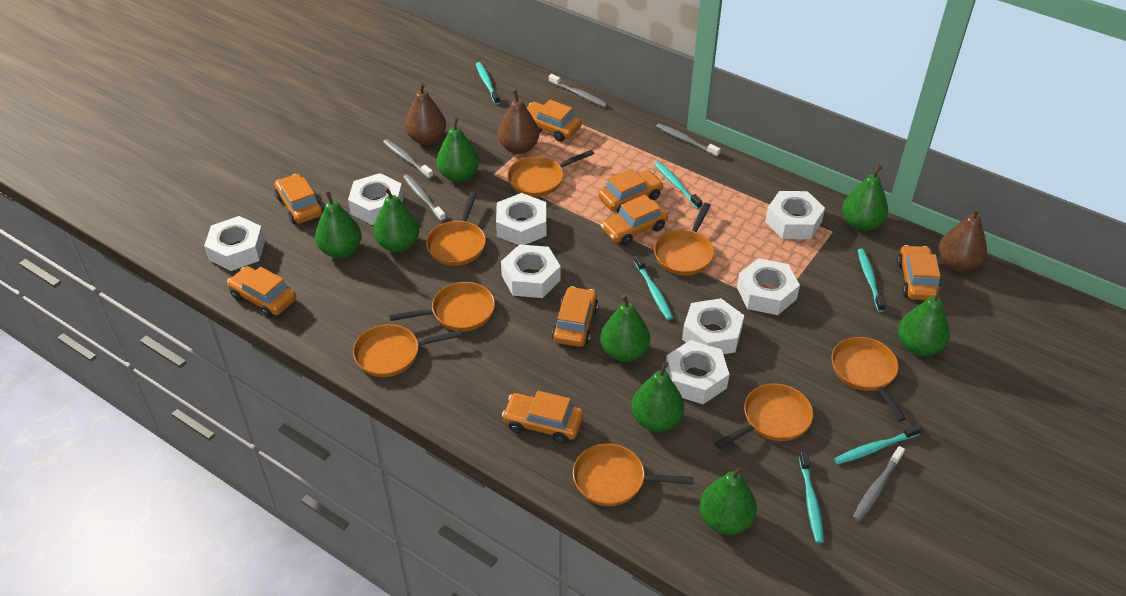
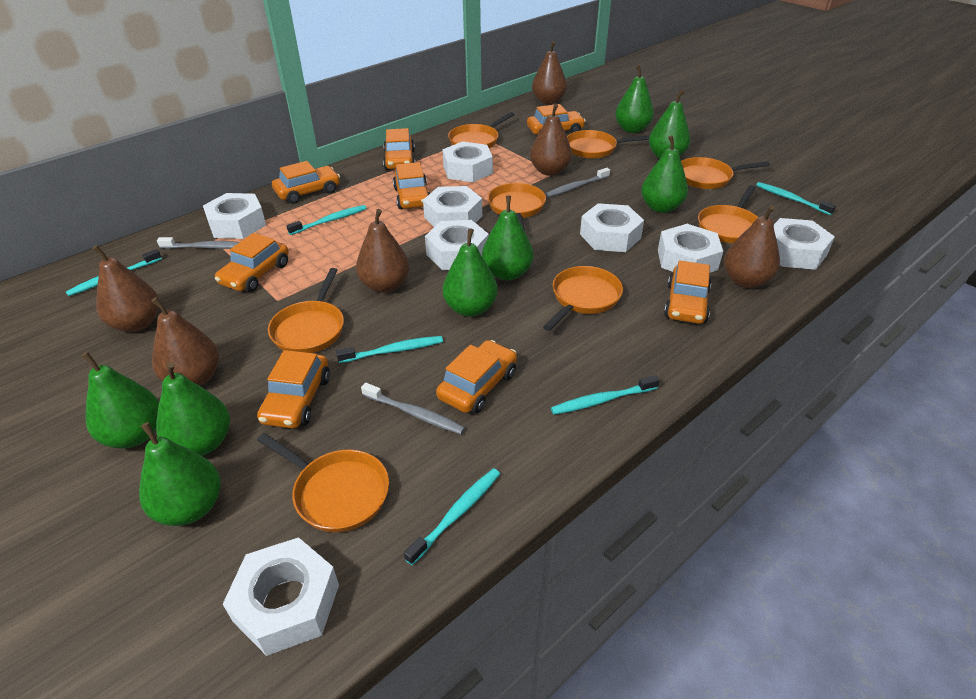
brown pear: 3 -> 6
grey toothbrush: 5 -> 3

